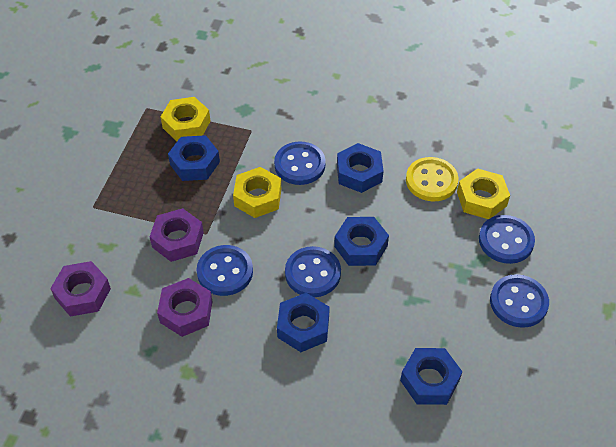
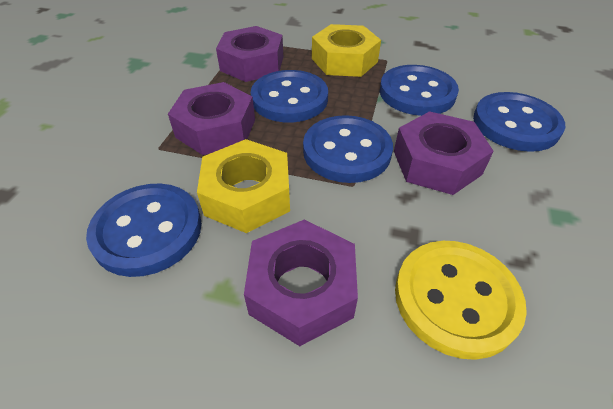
blue nut: 5 -> 0
purple nut: 3 -> 4
yellow nut: 3 -> 2

